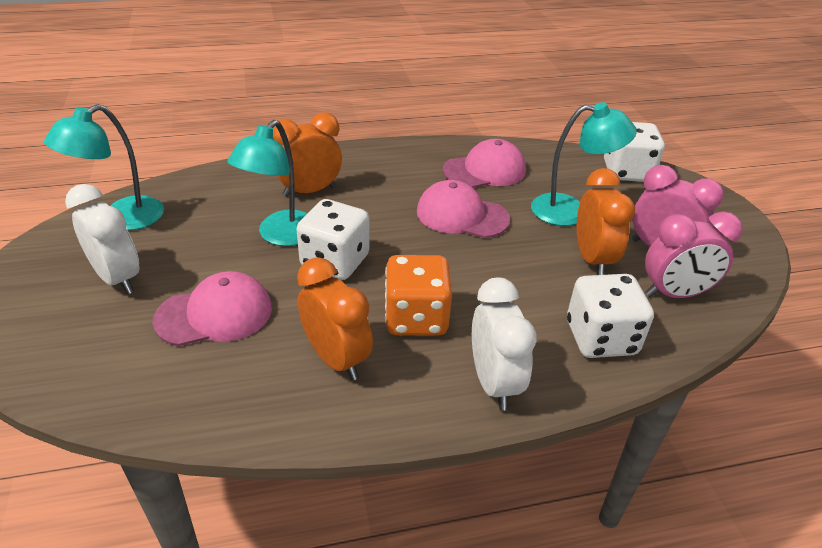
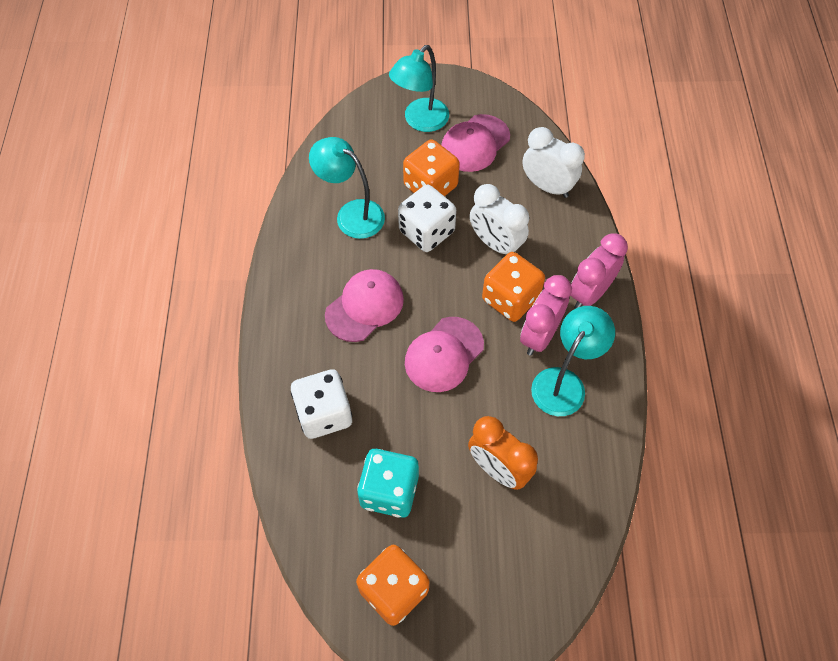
orange clock: 3 -> 1
orange dice: 1 -> 3
turquoise dice: 0 -> 1
white dice: 3 -> 2

